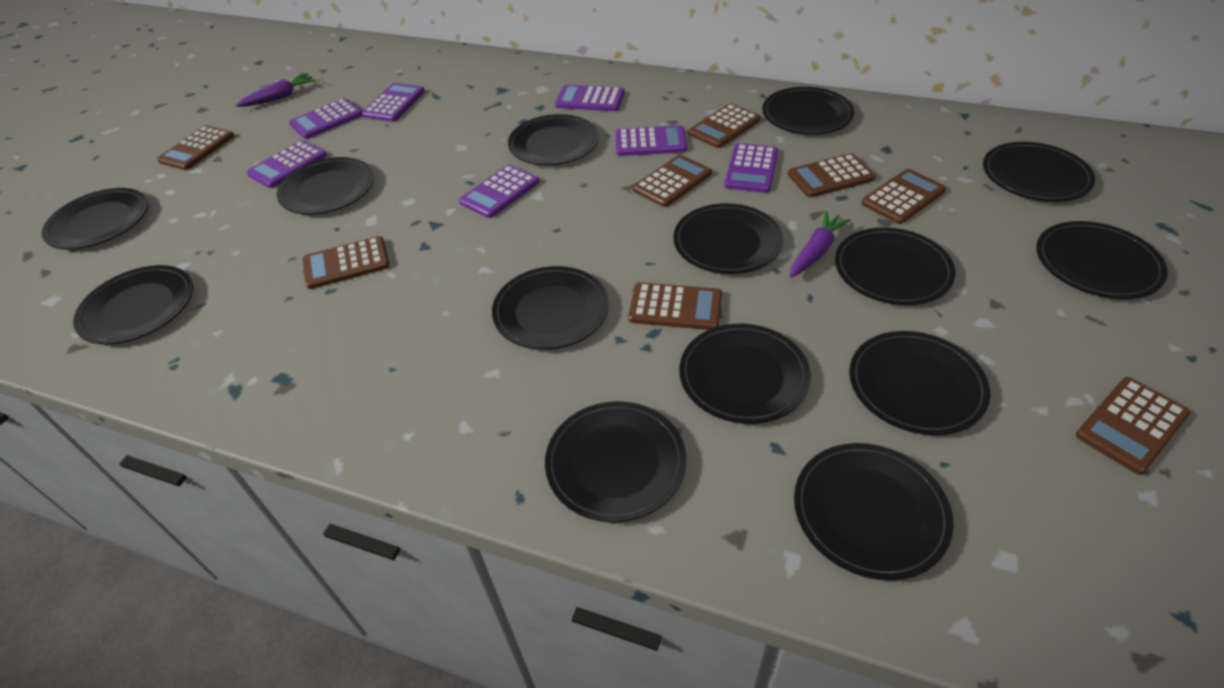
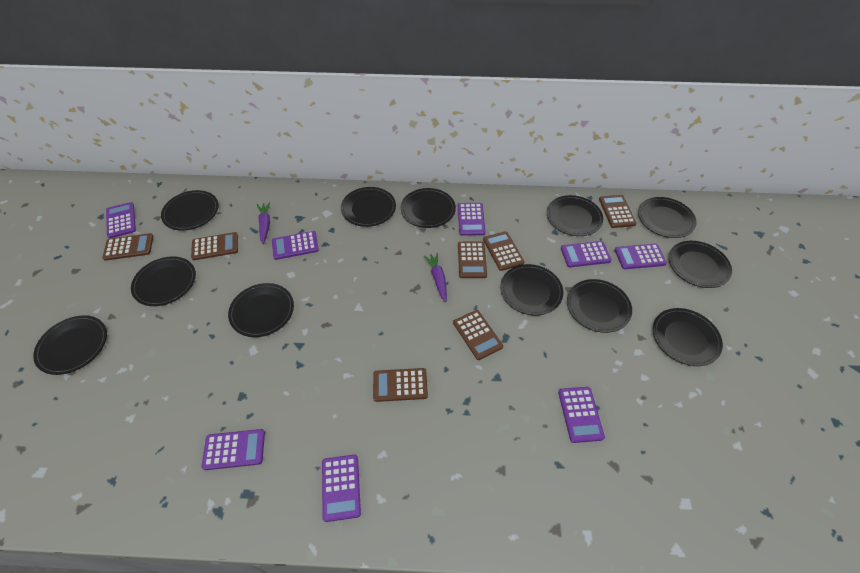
black plate: 14 -> 12
brown calculator: 8 -> 7
purple calculator: 7 -> 8

